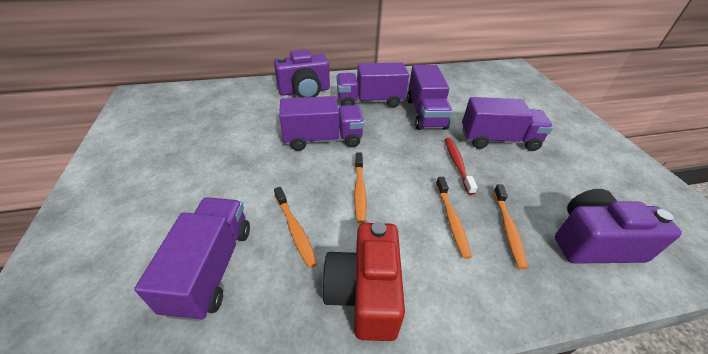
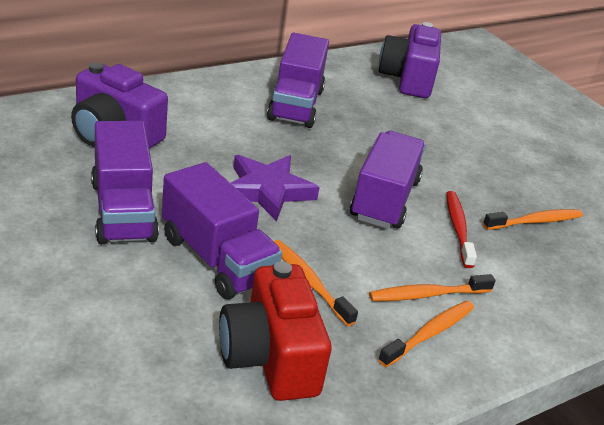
purple star: 0 -> 1
purple truck: 5 -> 4

